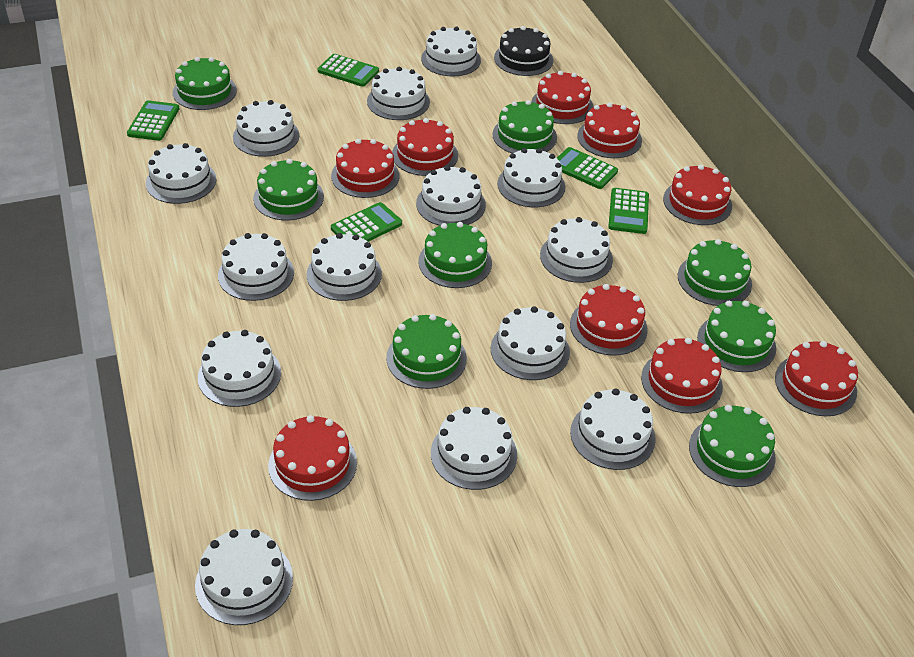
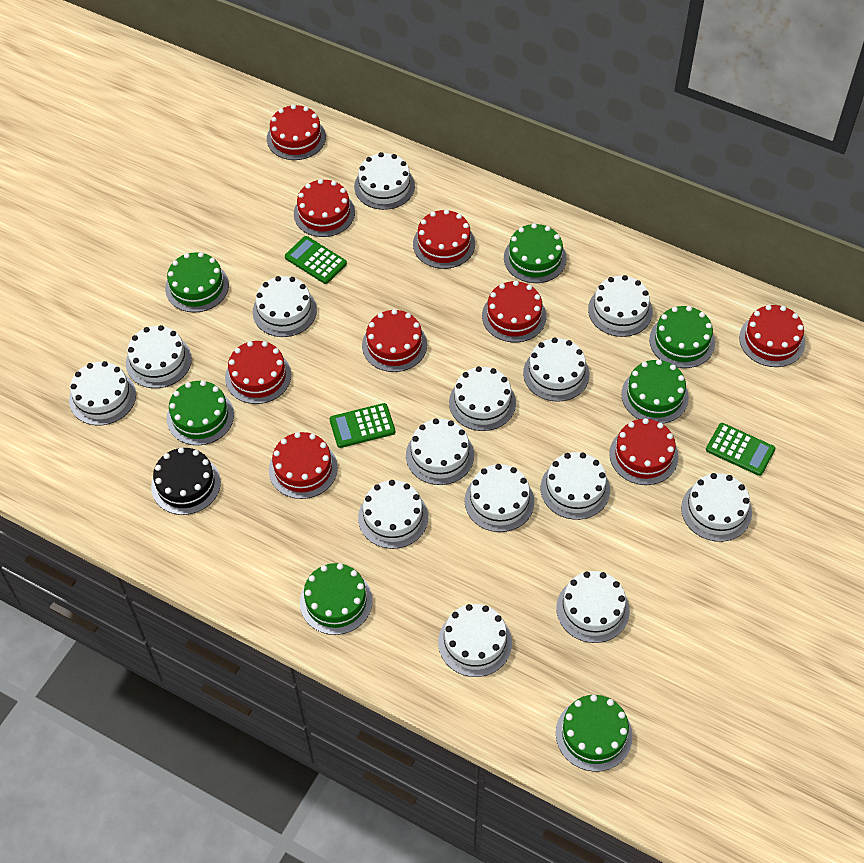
green cake: 8 -> 7
green calculator: 5 -> 3

